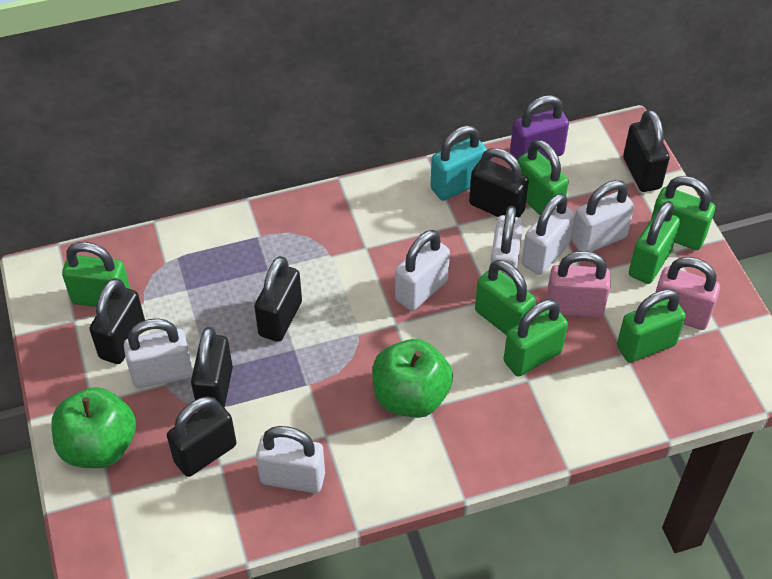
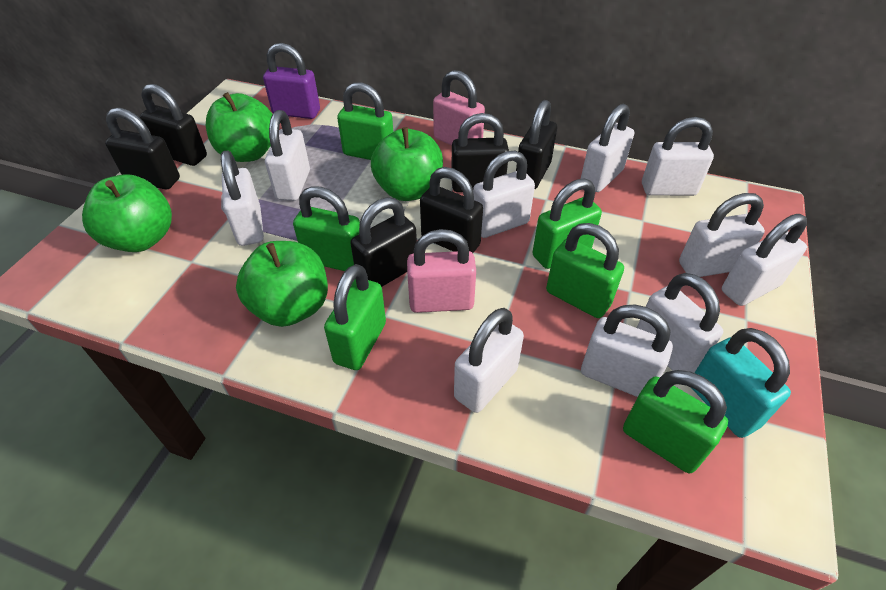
green apple: 2 -> 4
green padlock: 7 -> 6
white padlock: 6 -> 10

